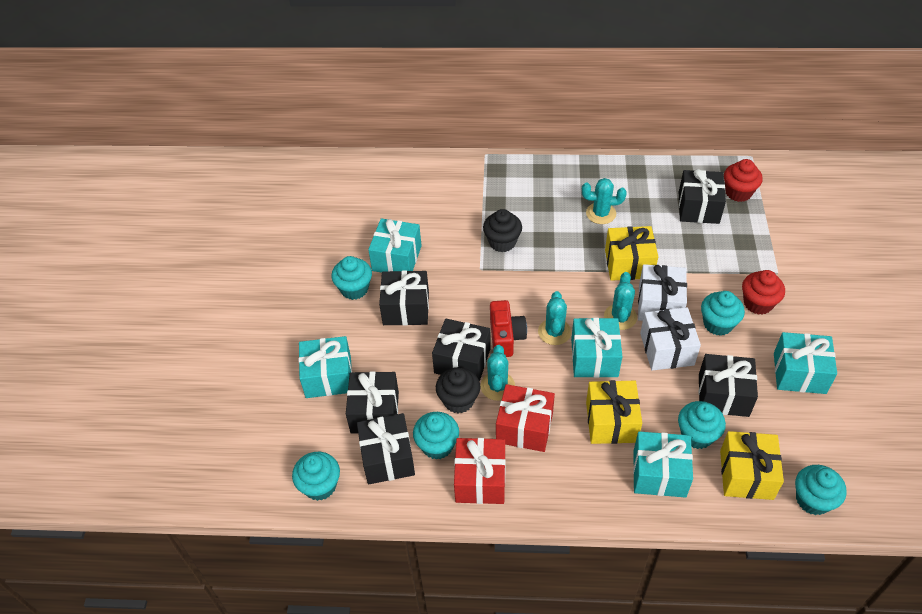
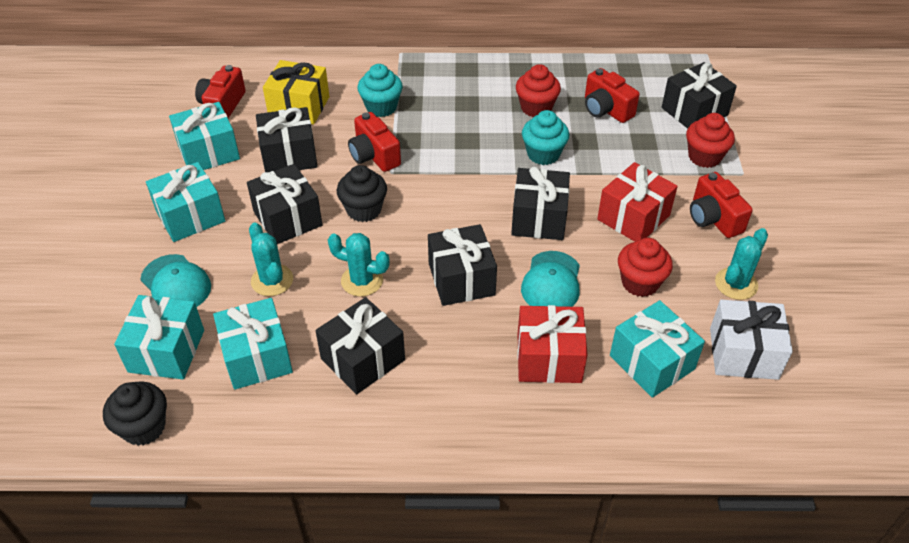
red camera: 1 -> 4
red cupcake: 2 -> 3
turquoise cactus: 4 -> 3
turquoise cap: 0 -> 2
turquoise cupcake: 6 -> 2
white gift: 2 -> 1
yellow gift: 3 -> 1

